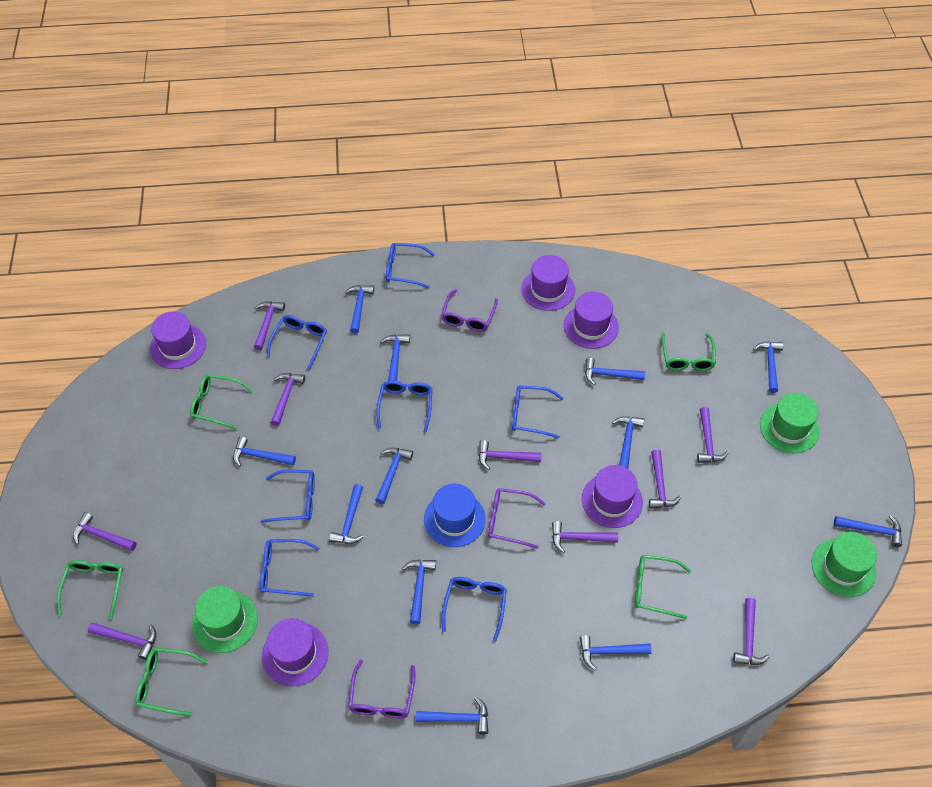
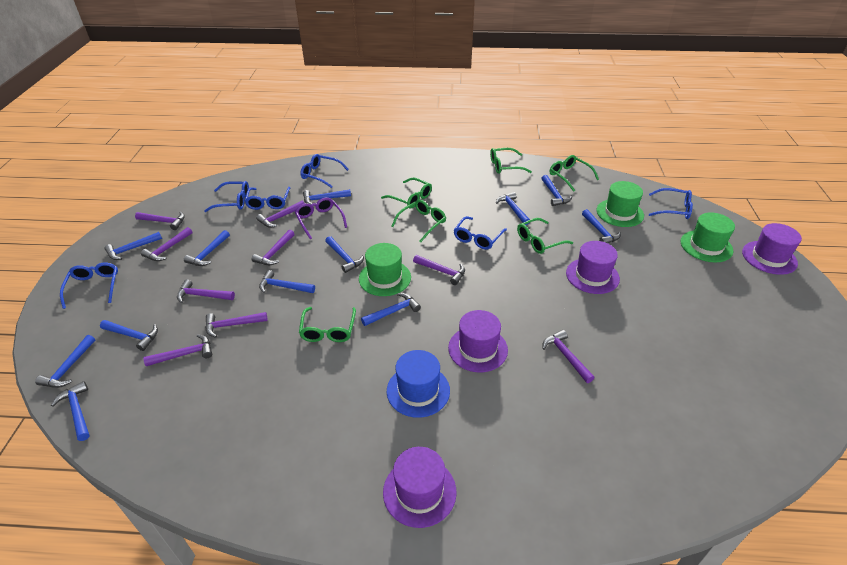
blue glasses: 7 -> 6
green glasses: 5 -> 6
purple glasses: 3 -> 1
purple hat: 5 -> 4

